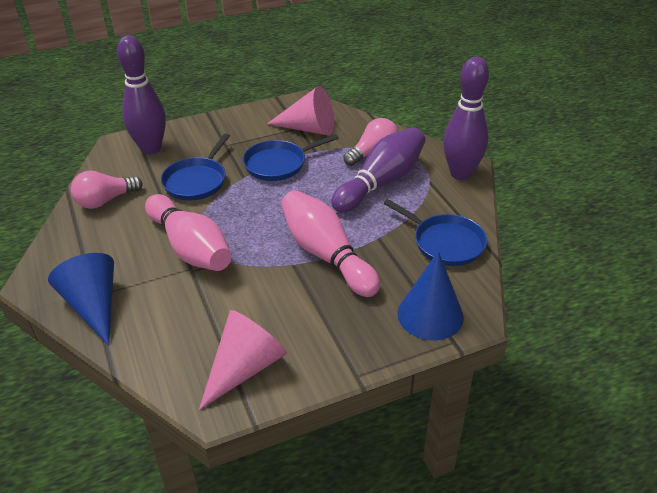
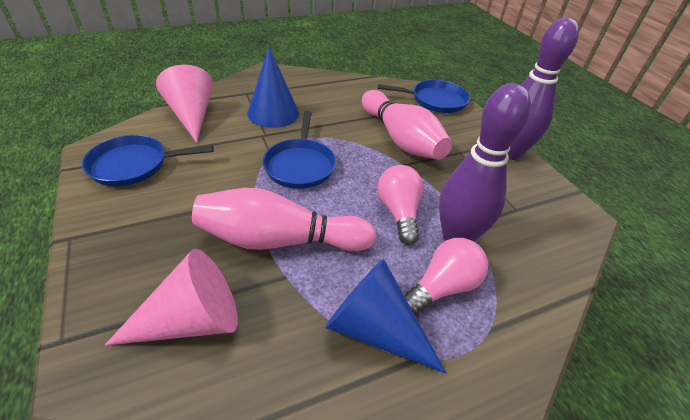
purple bowling pin: 3 -> 2

